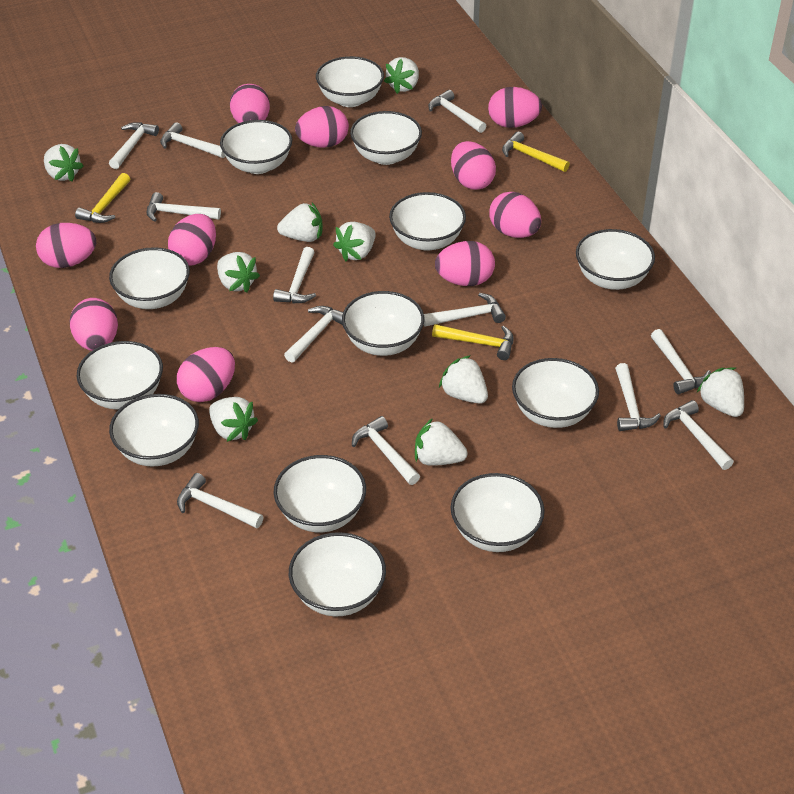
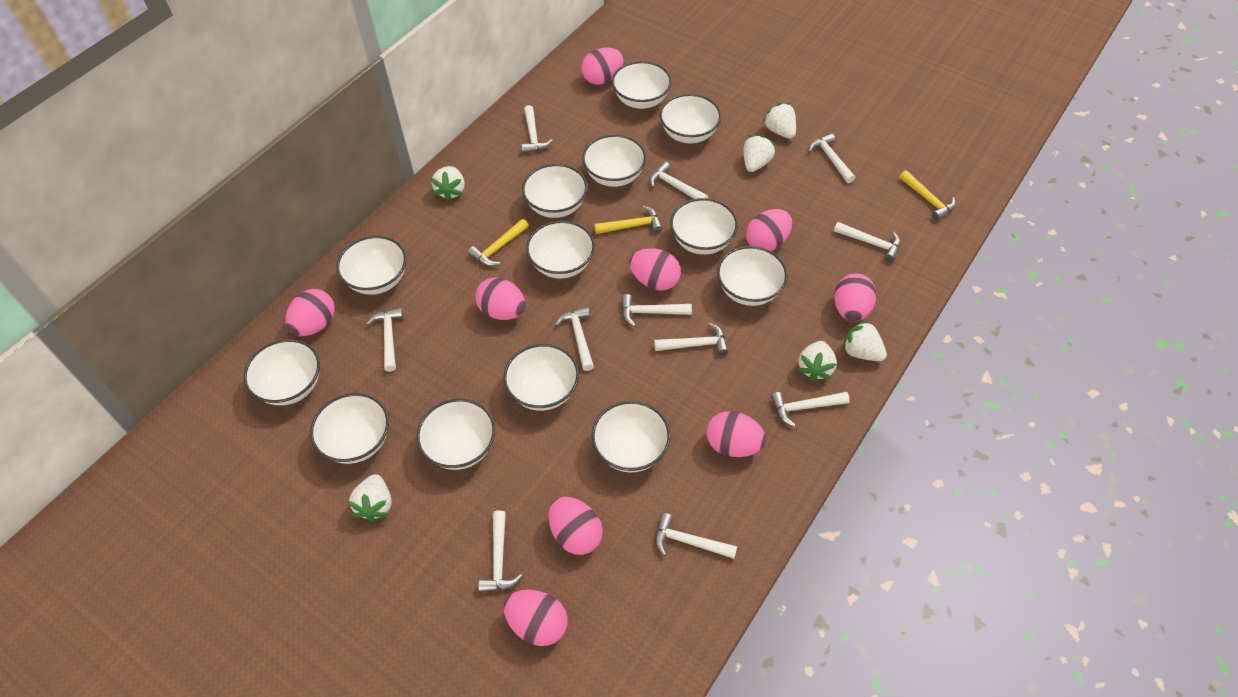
pink egg: 10 -> 9
white hammer: 12 -> 11
white strawberry: 9 -> 6

